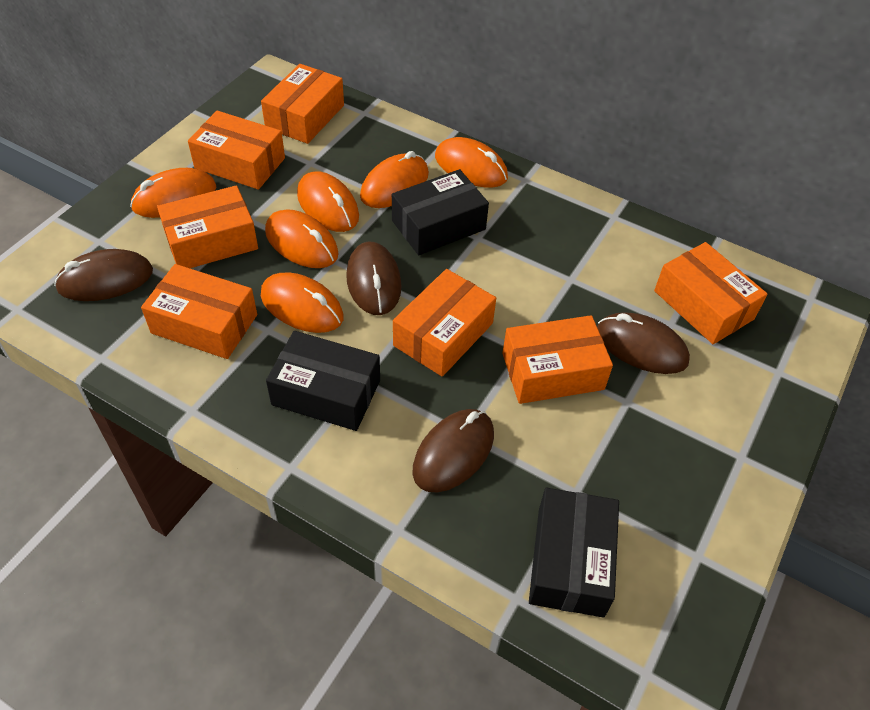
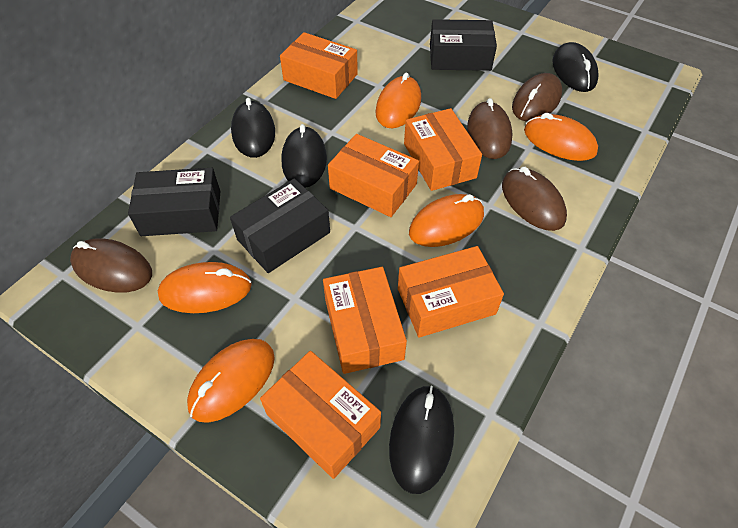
black mouse: 0 -> 4
orange box: 7 -> 6
orange mouse: 6 -> 5

